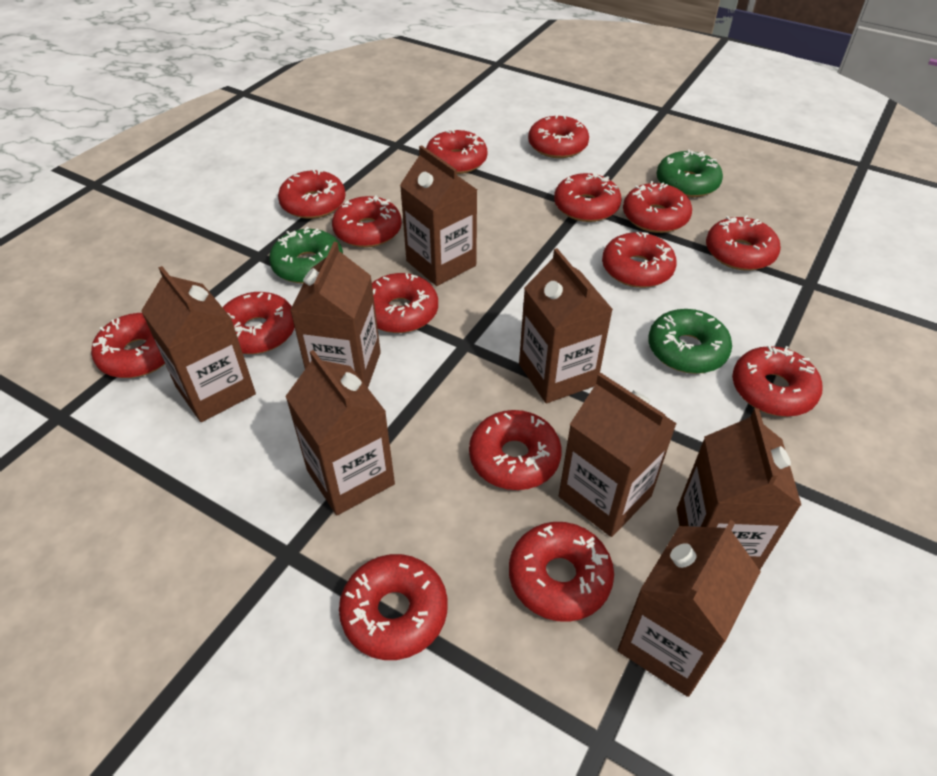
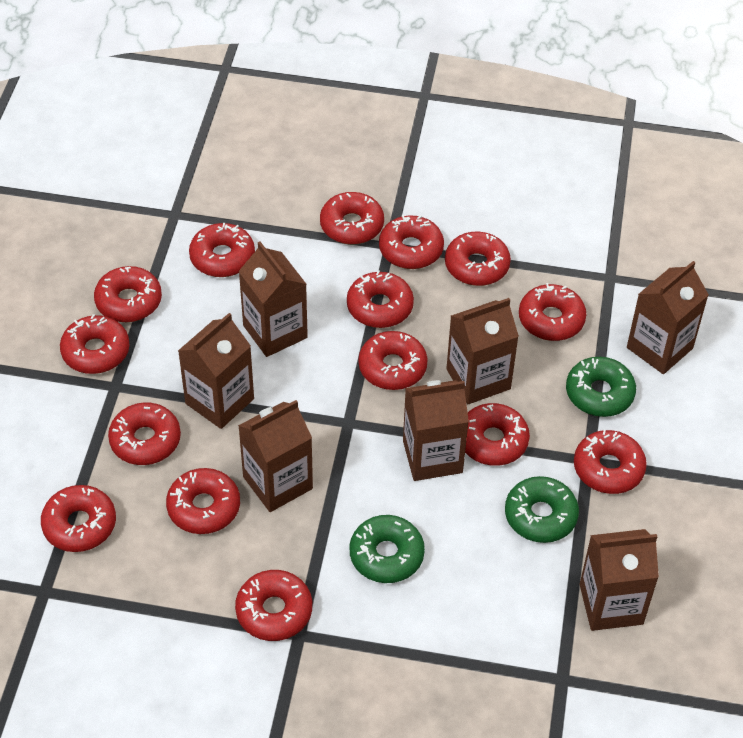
brown carton: 8 -> 7

